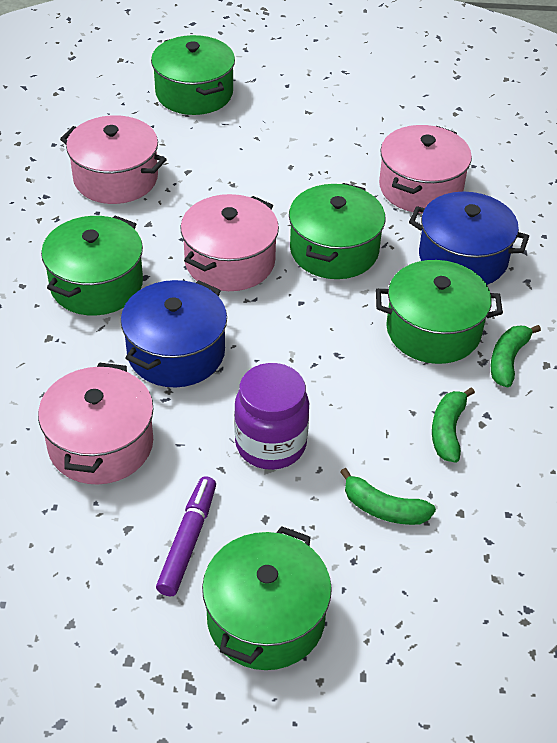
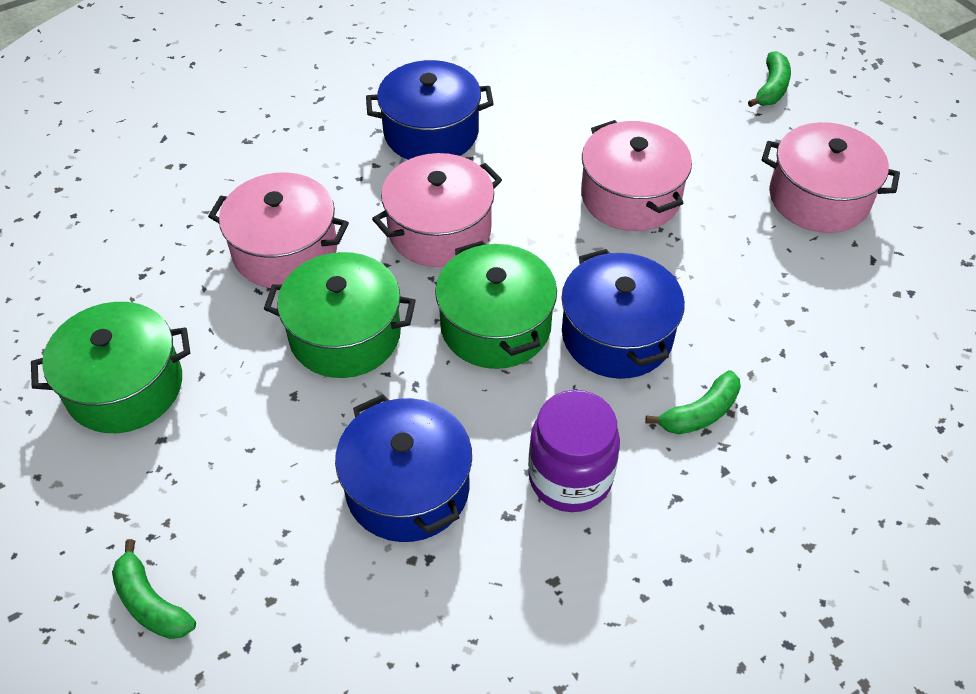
blue pot: 2 -> 3
green pot: 5 -> 3
purple marker: 1 -> 0

